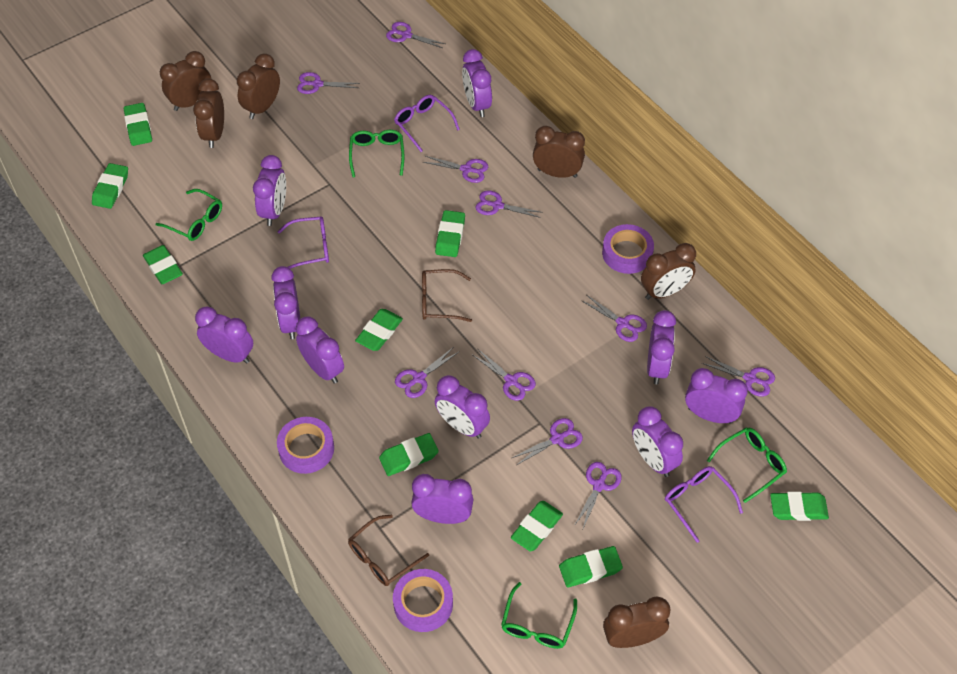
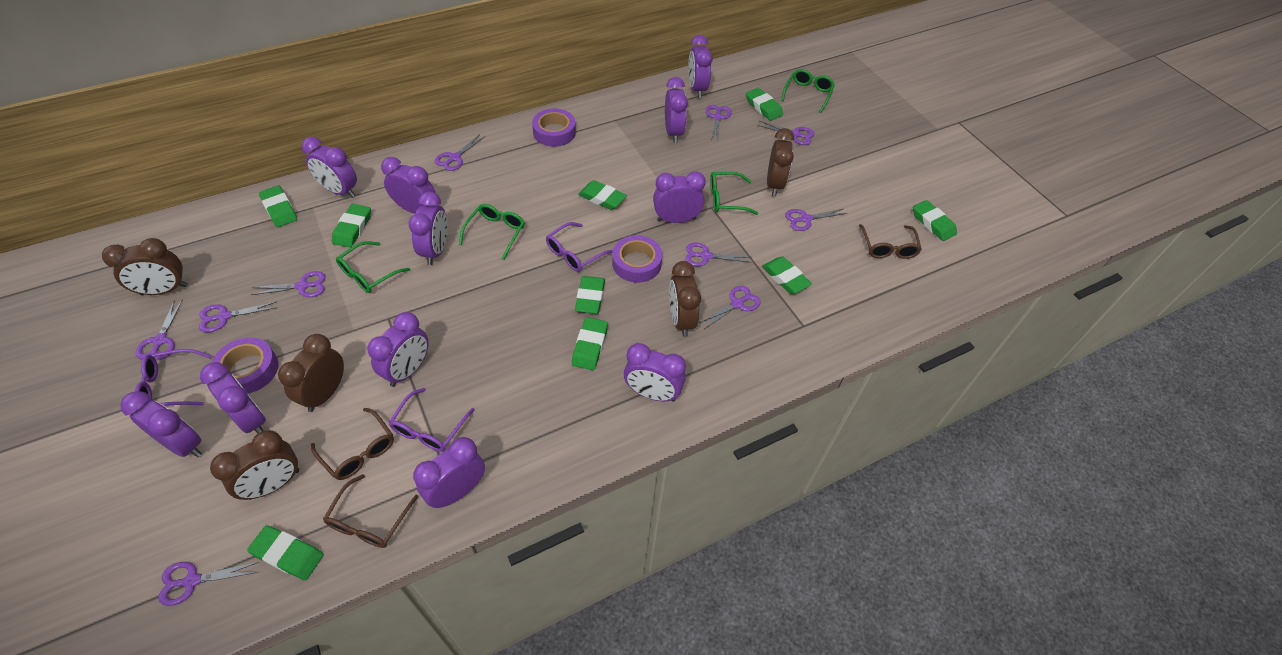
brown clock: 6 -> 5
brown glasses: 2 -> 3
purple clock: 10 -> 11

